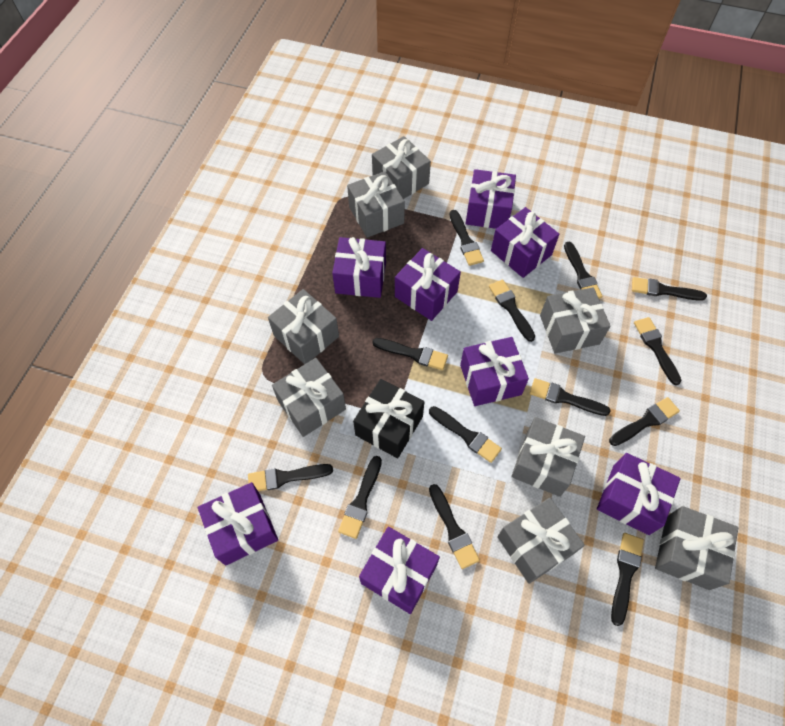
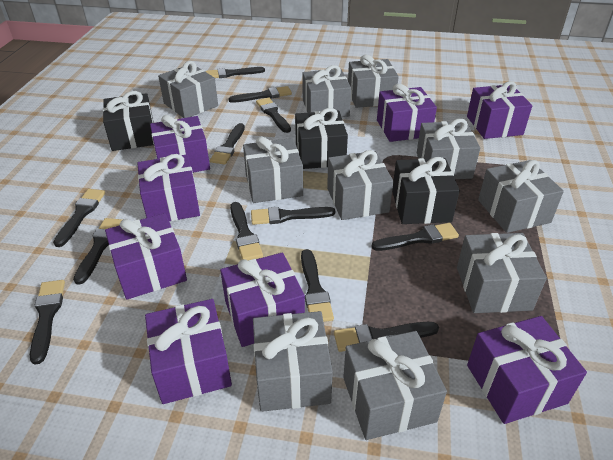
black brush: 13 -> 12
black gift: 1 -> 3
grey gift: 8 -> 10

